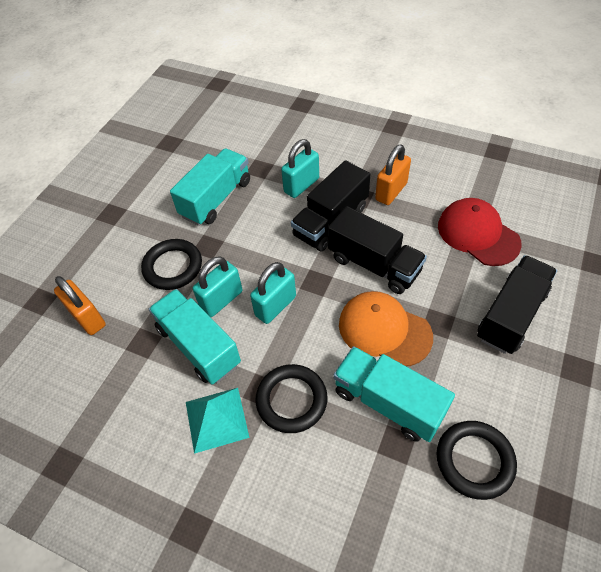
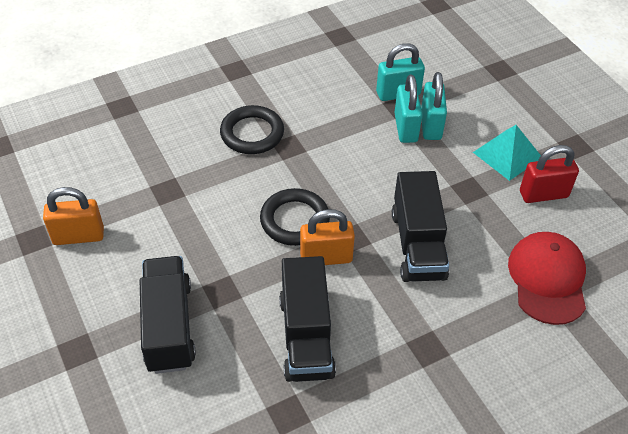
black ring: 3 -> 2
orange cap: 1 -> 0
red padlock: 0 -> 1
turquoise truck: 3 -> 0

